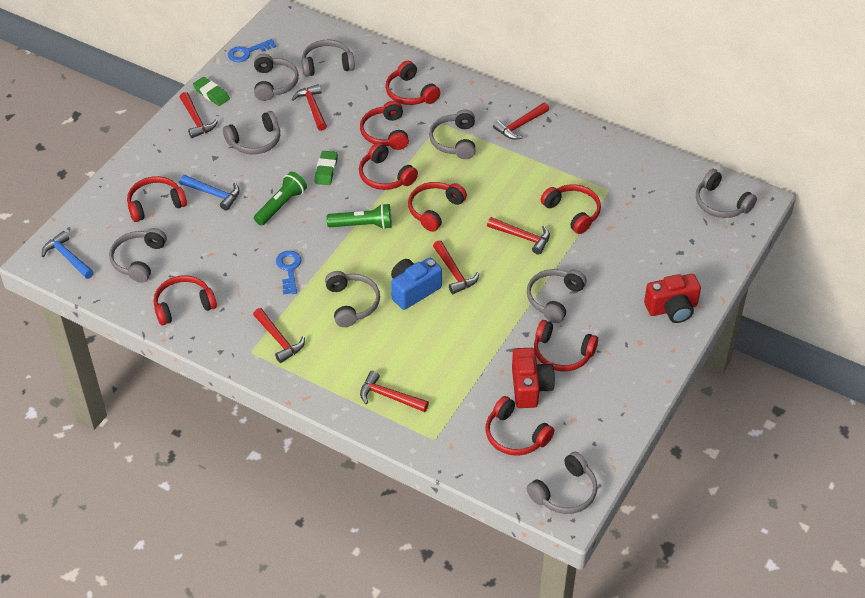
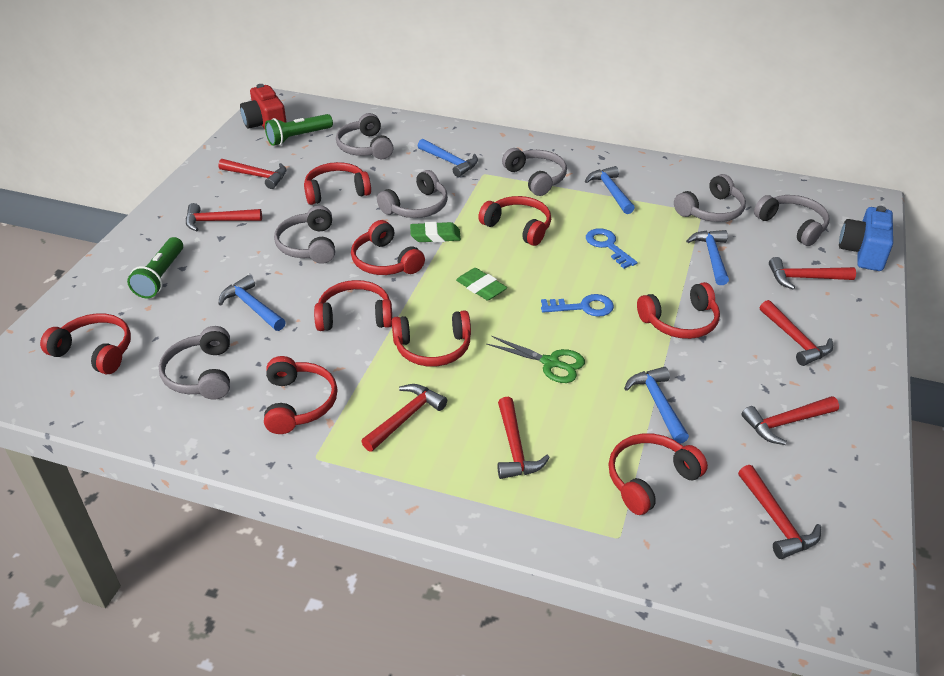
blue hammer: 2 -> 5
green scissors: 0 -> 1
grey headphones: 9 -> 7
red camera: 2 -> 1
red hammer: 7 -> 8

